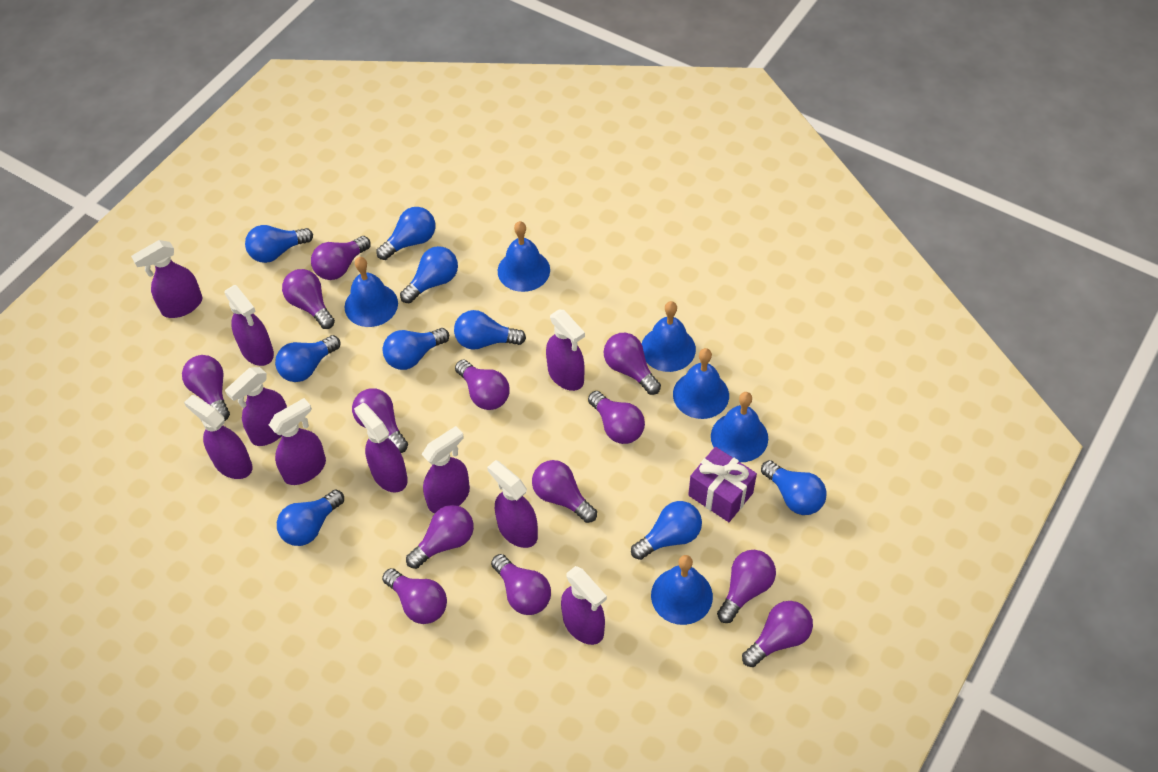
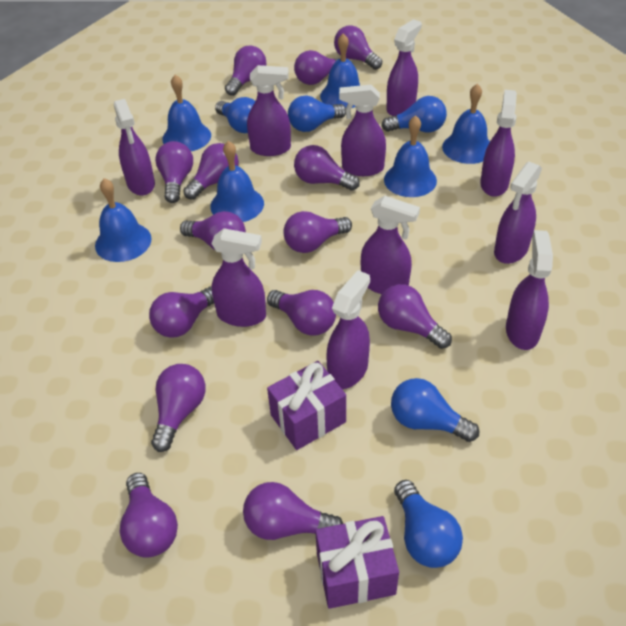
blue light bulb: 9 -> 5
purple gift: 1 -> 2
purple light bulb: 13 -> 14

